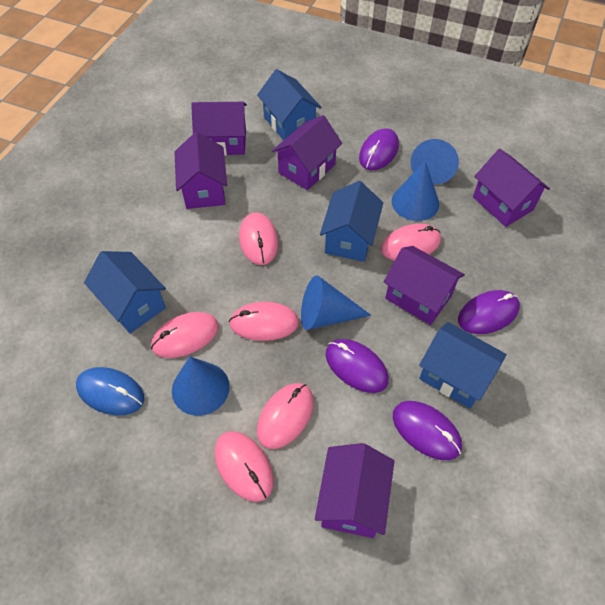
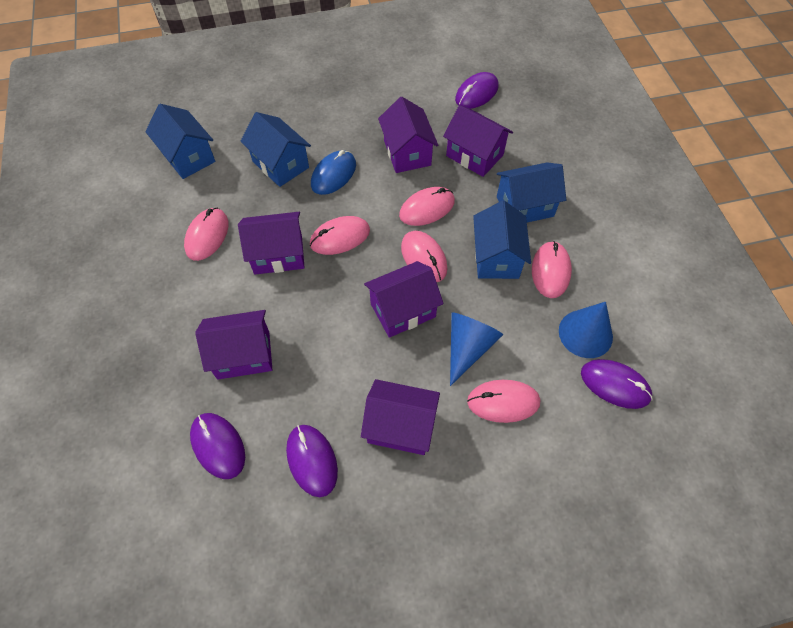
blue cone: 4 -> 2

